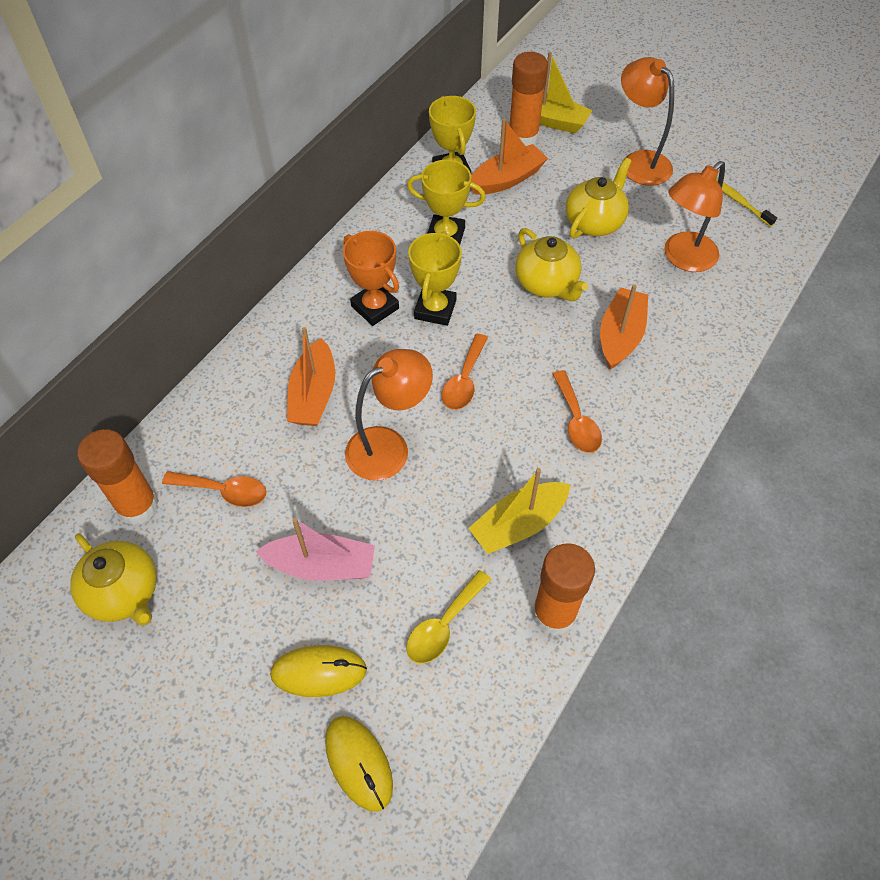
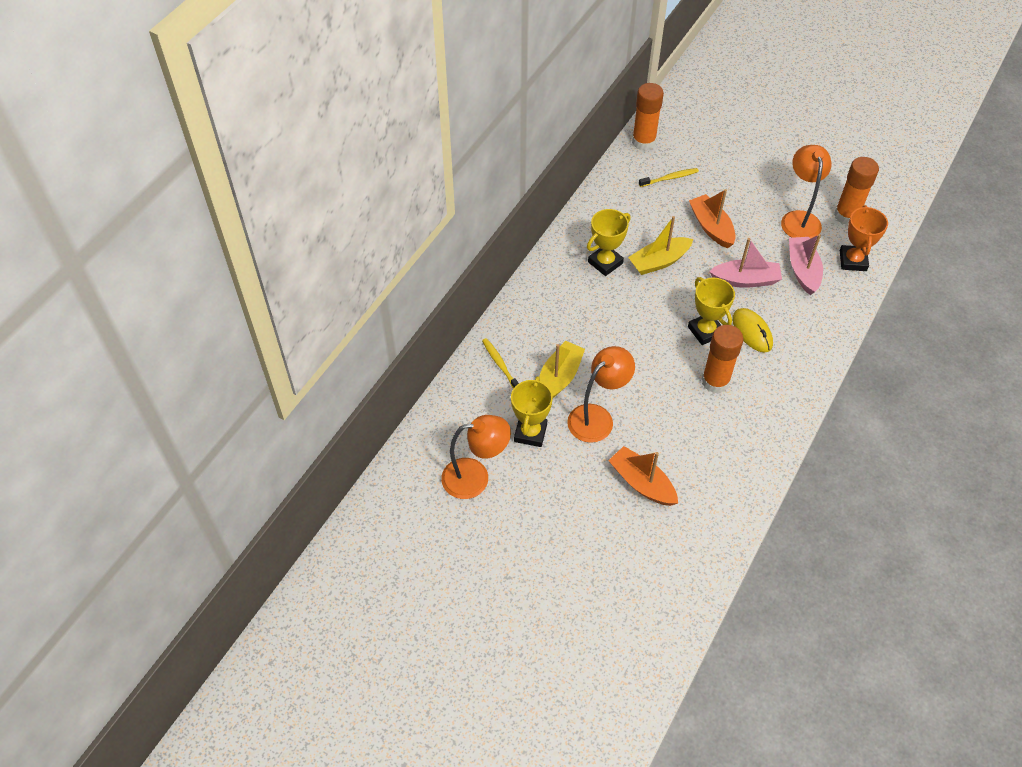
orange boat: 3 -> 2
orange spoon: 3 -> 0
pink boat: 1 -> 2
yellow mouse: 2 -> 1
yellow spoon: 1 -> 0
yellow teapot: 3 -> 0
yellow toothbrush: 1 -> 2

